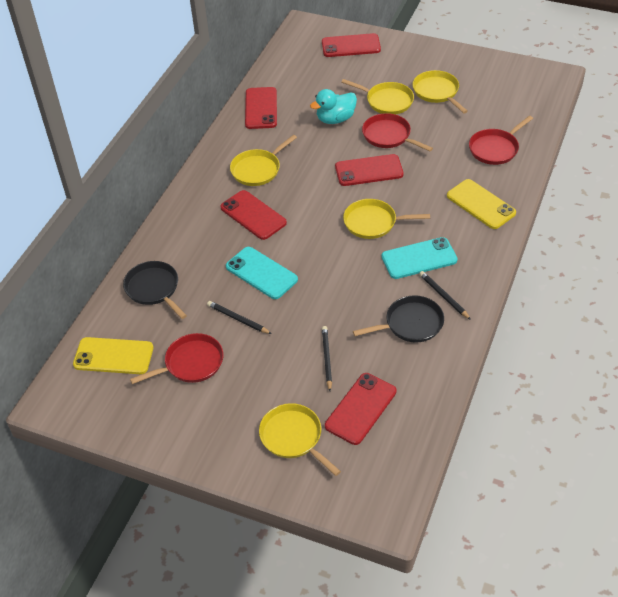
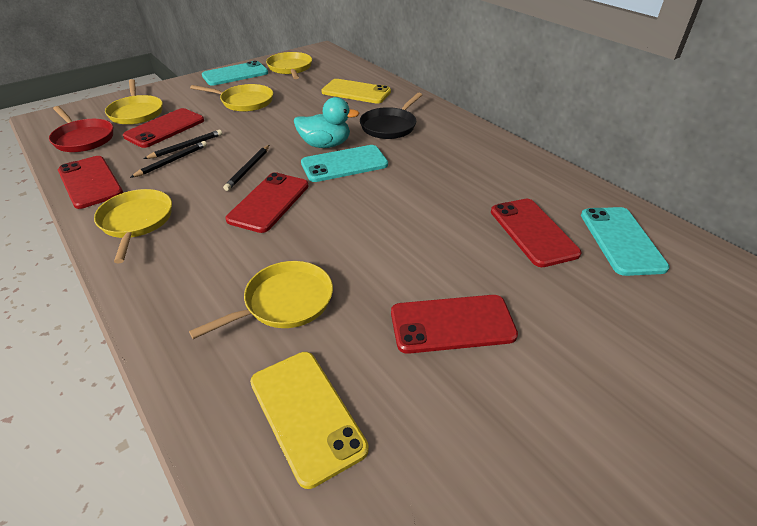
black pan: 2 -> 1
red pan: 3 -> 1
turquoise phone: 2 -> 3

